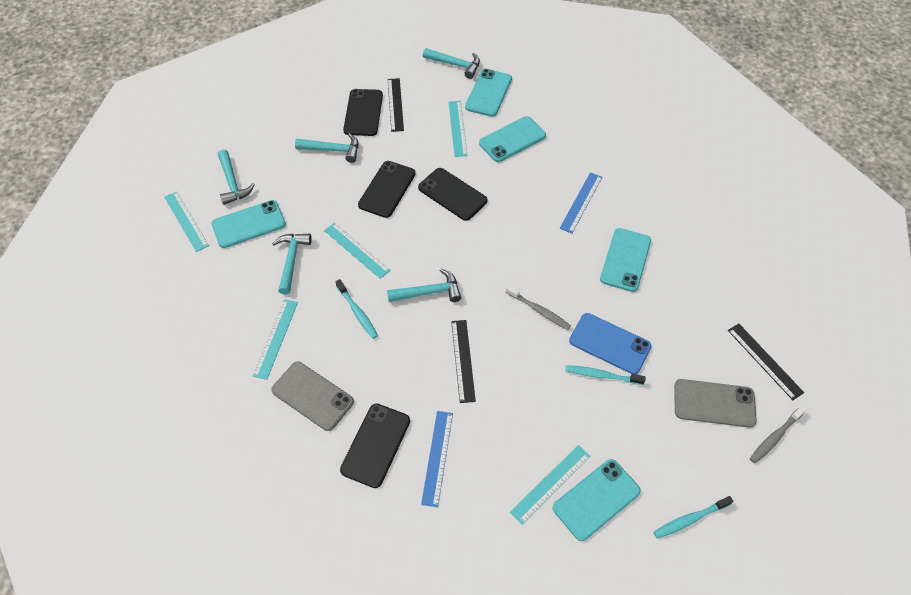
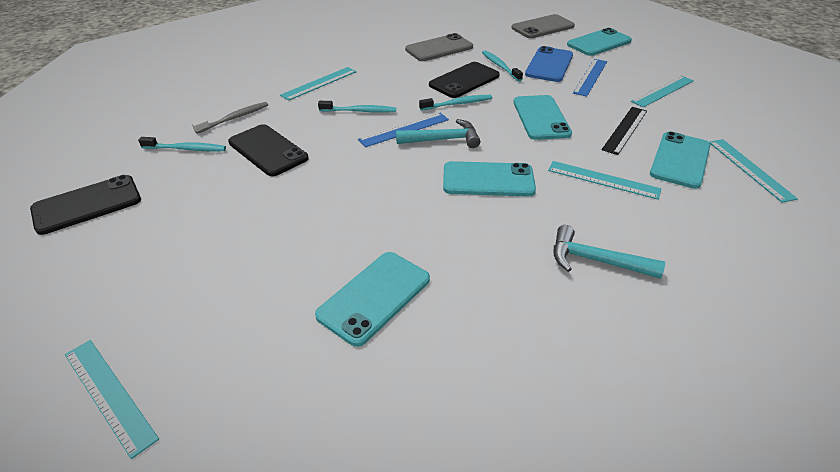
black phone: 4 -> 3
black ruler: 3 -> 1
grey toothbrush: 2 -> 1
turquoise hammer: 5 -> 2
turquoise toothbrush: 3 -> 4

